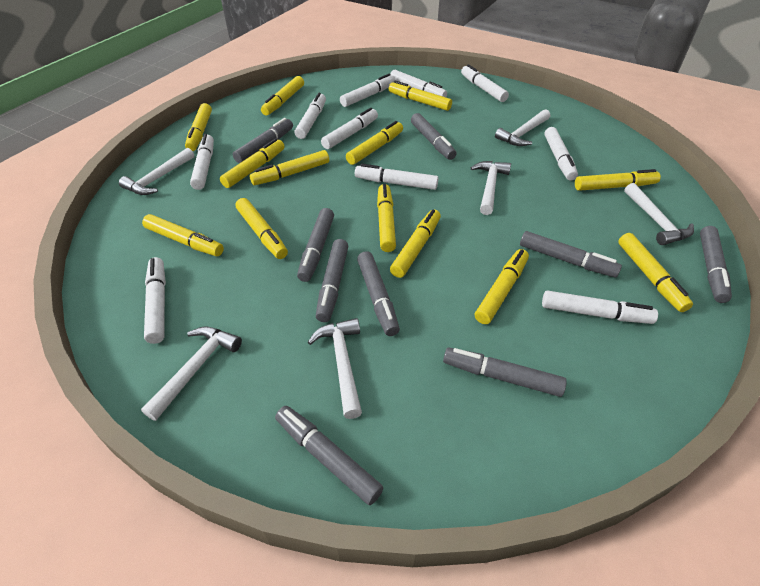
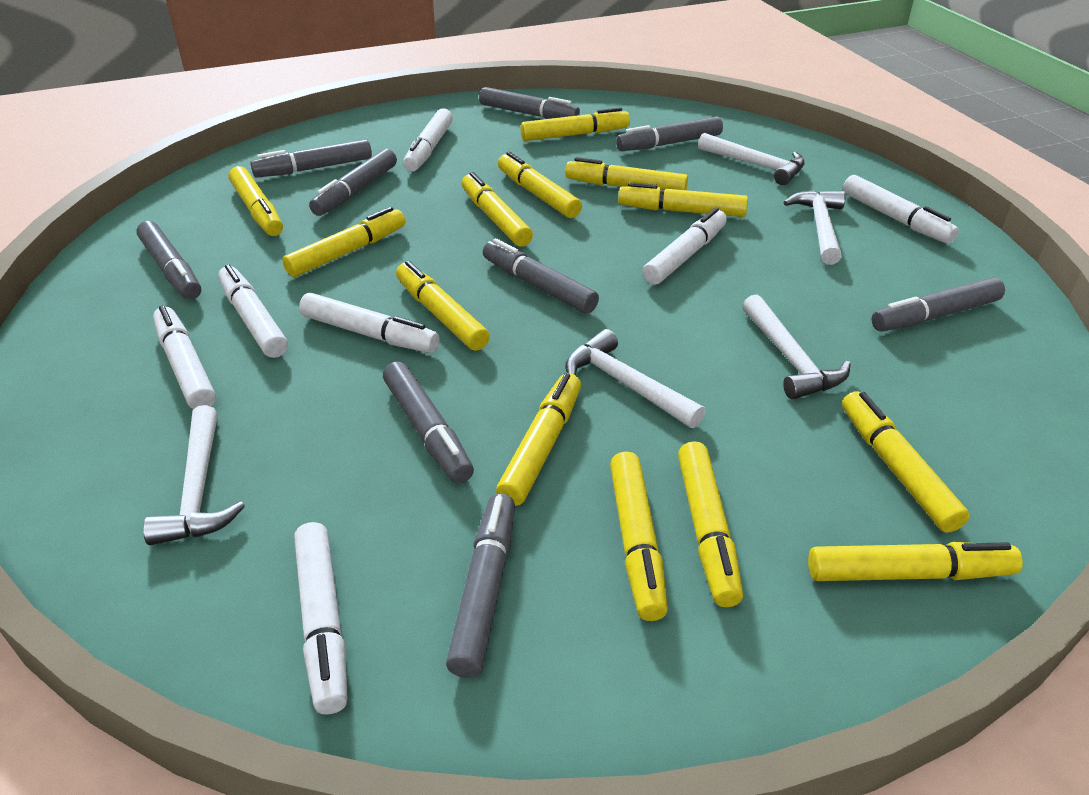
white hammer: 6 -> 5
white marker: 10 -> 7

